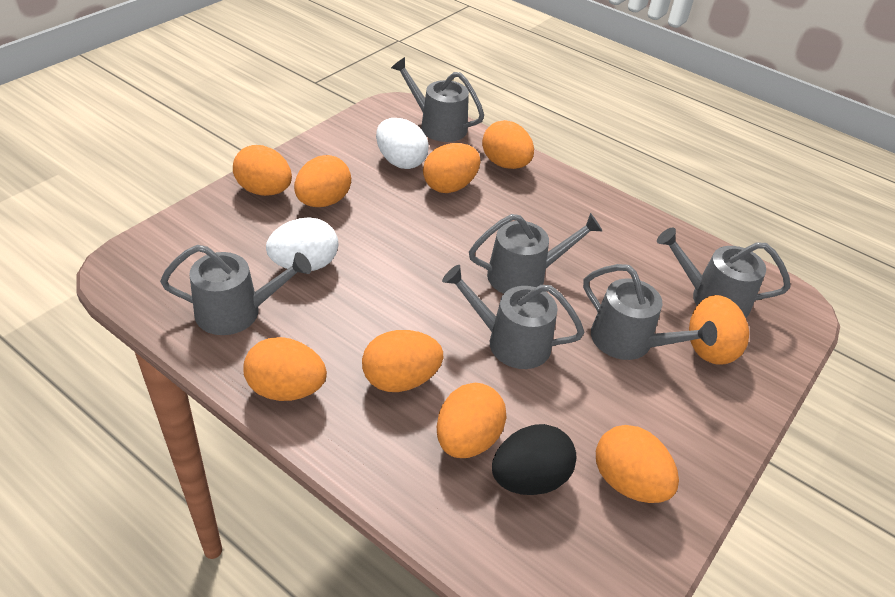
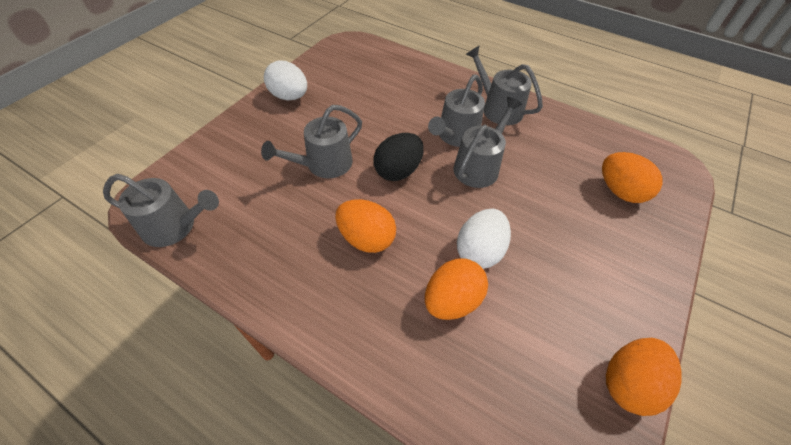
grey watering can: 6 -> 5
orange egg: 9 -> 4

